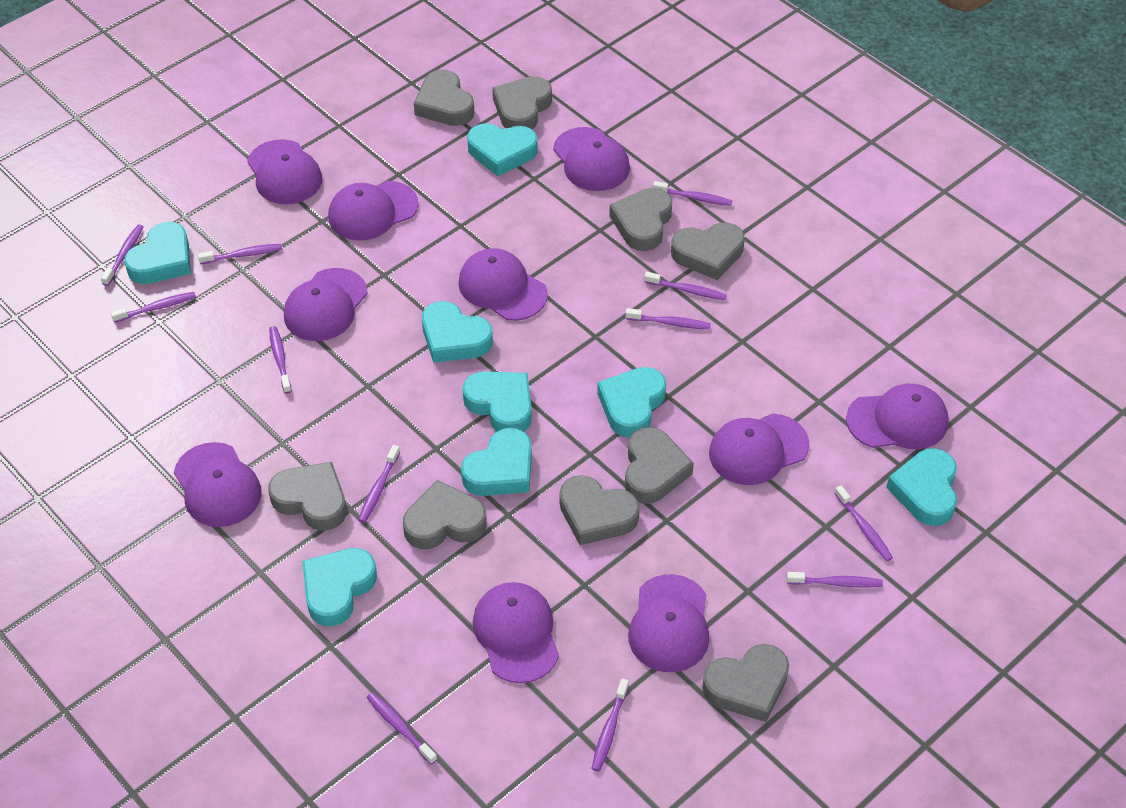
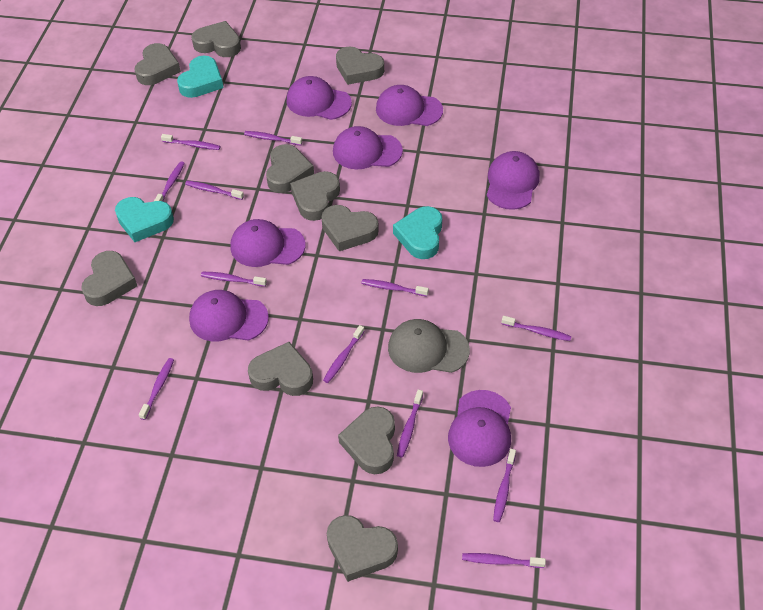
grey cap: 0 -> 1
grey heart: 9 -> 10
purple cap: 10 -> 7
turquoise heart: 8 -> 3

